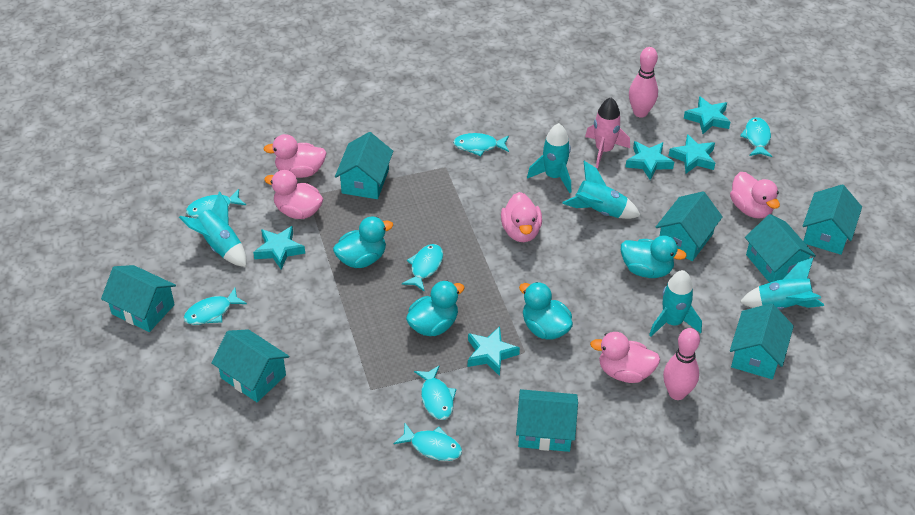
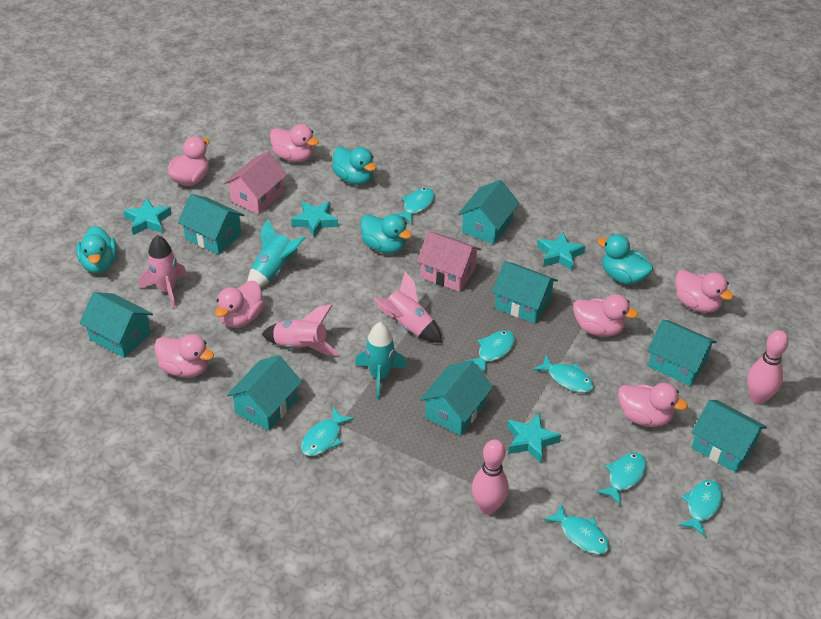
pink duck: 5 -> 7
pink house: 0 -> 2
pink rocket: 1 -> 3
turquoise rocket: 5 -> 2
turquoise star: 5 -> 4

